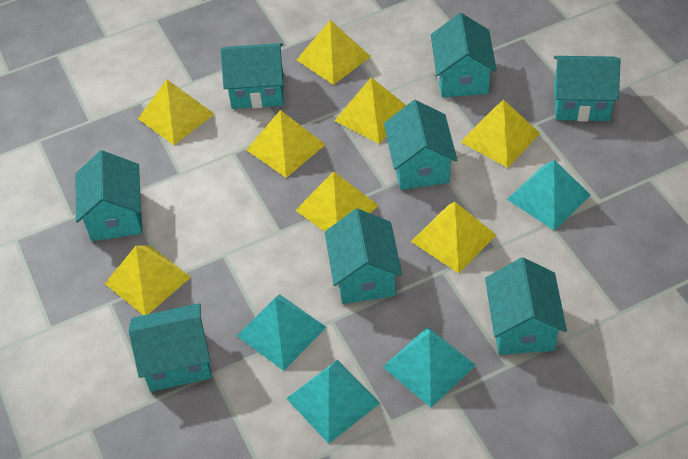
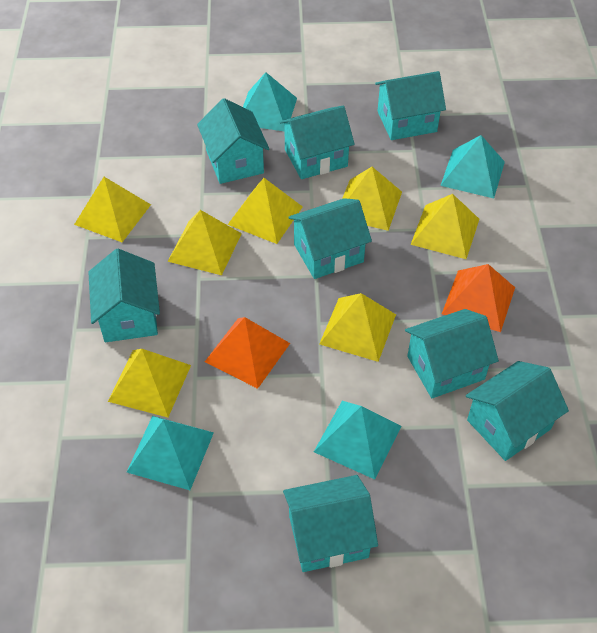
orange pyramid: 0 -> 2
yellow pyramid: 8 -> 7

